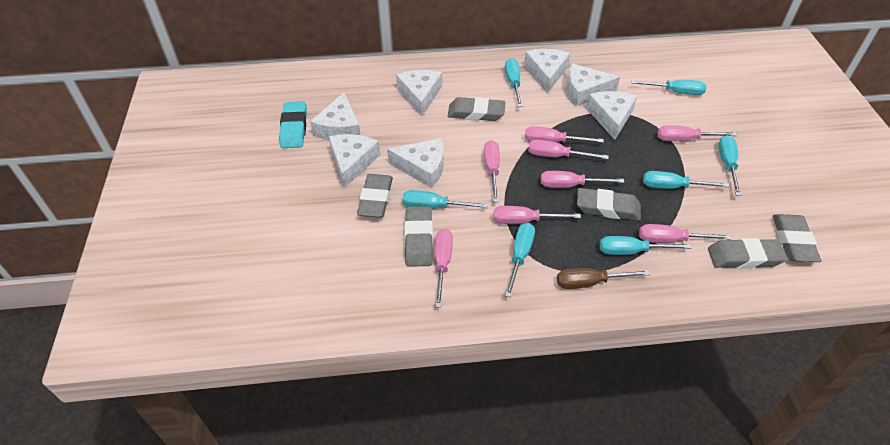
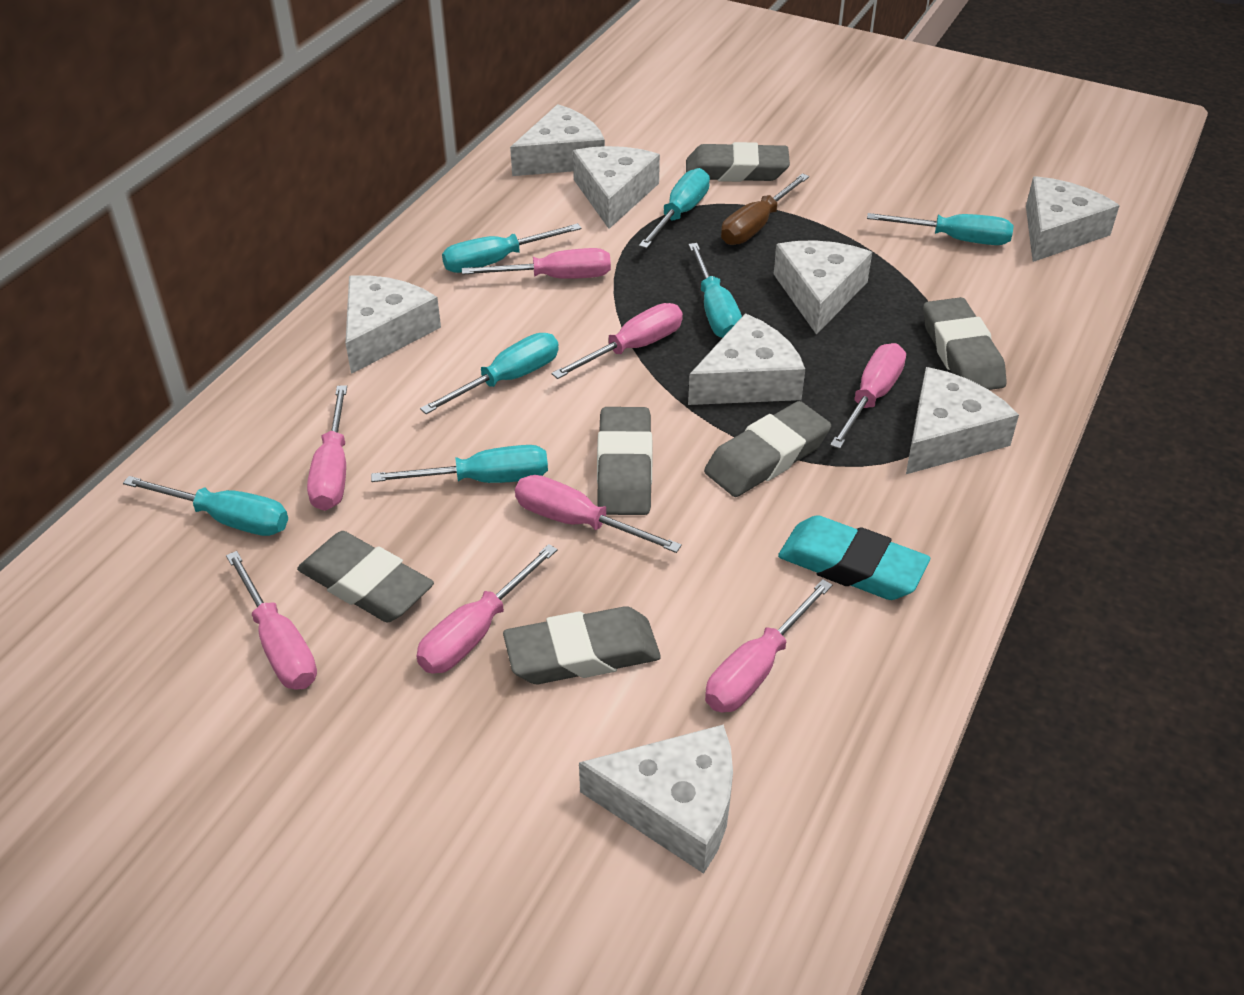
white cheese: 7 -> 8

